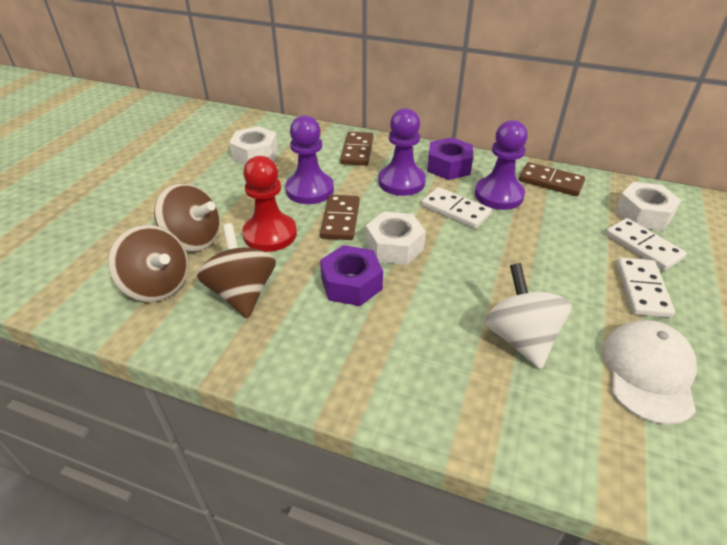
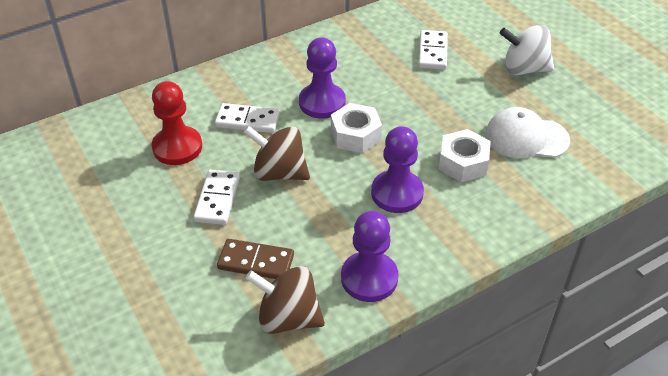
brown domino: 3 -> 1
brown spinning top: 3 -> 2
purple nut: 2 -> 0
white nut: 3 -> 2

